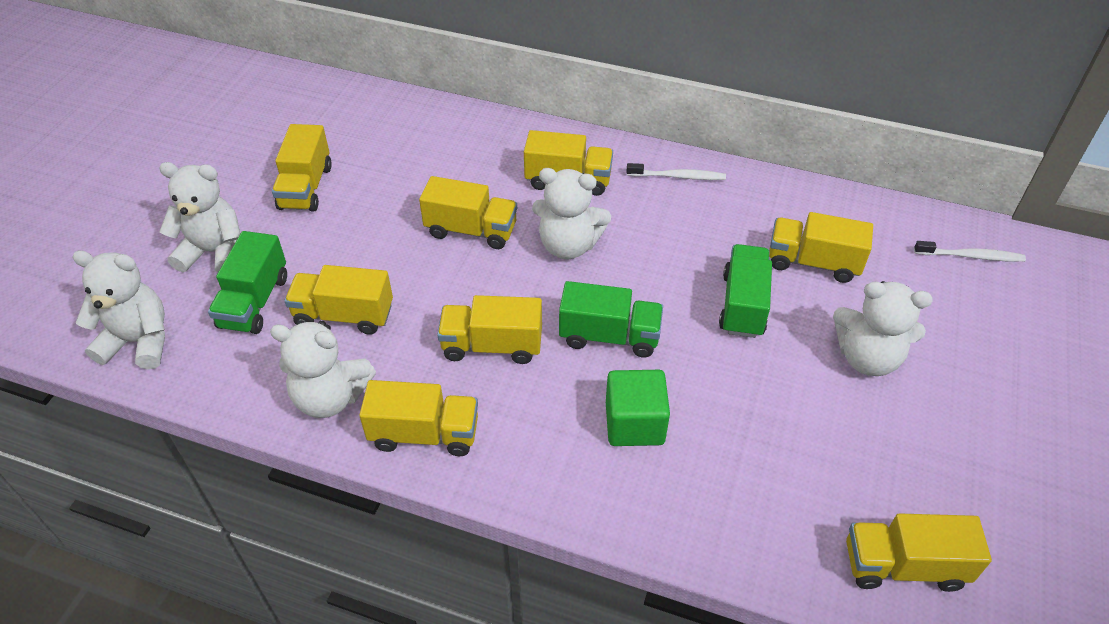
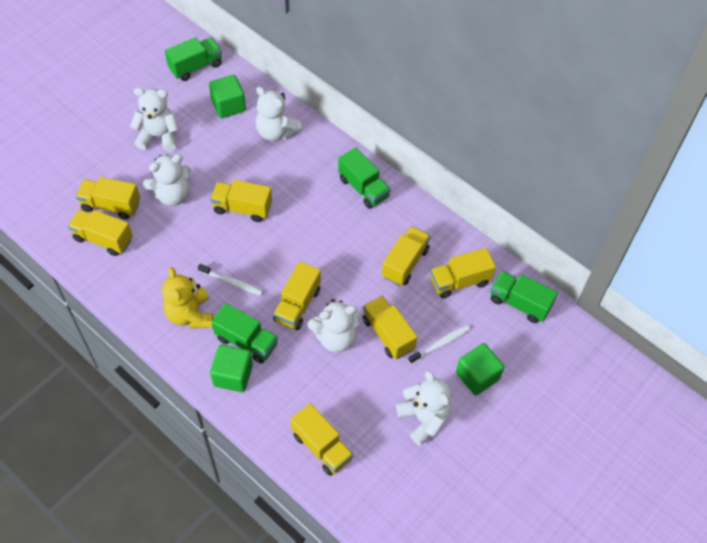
green cube: 1 -> 3
green truck: 3 -> 4
yellow teddy bear: 0 -> 1

